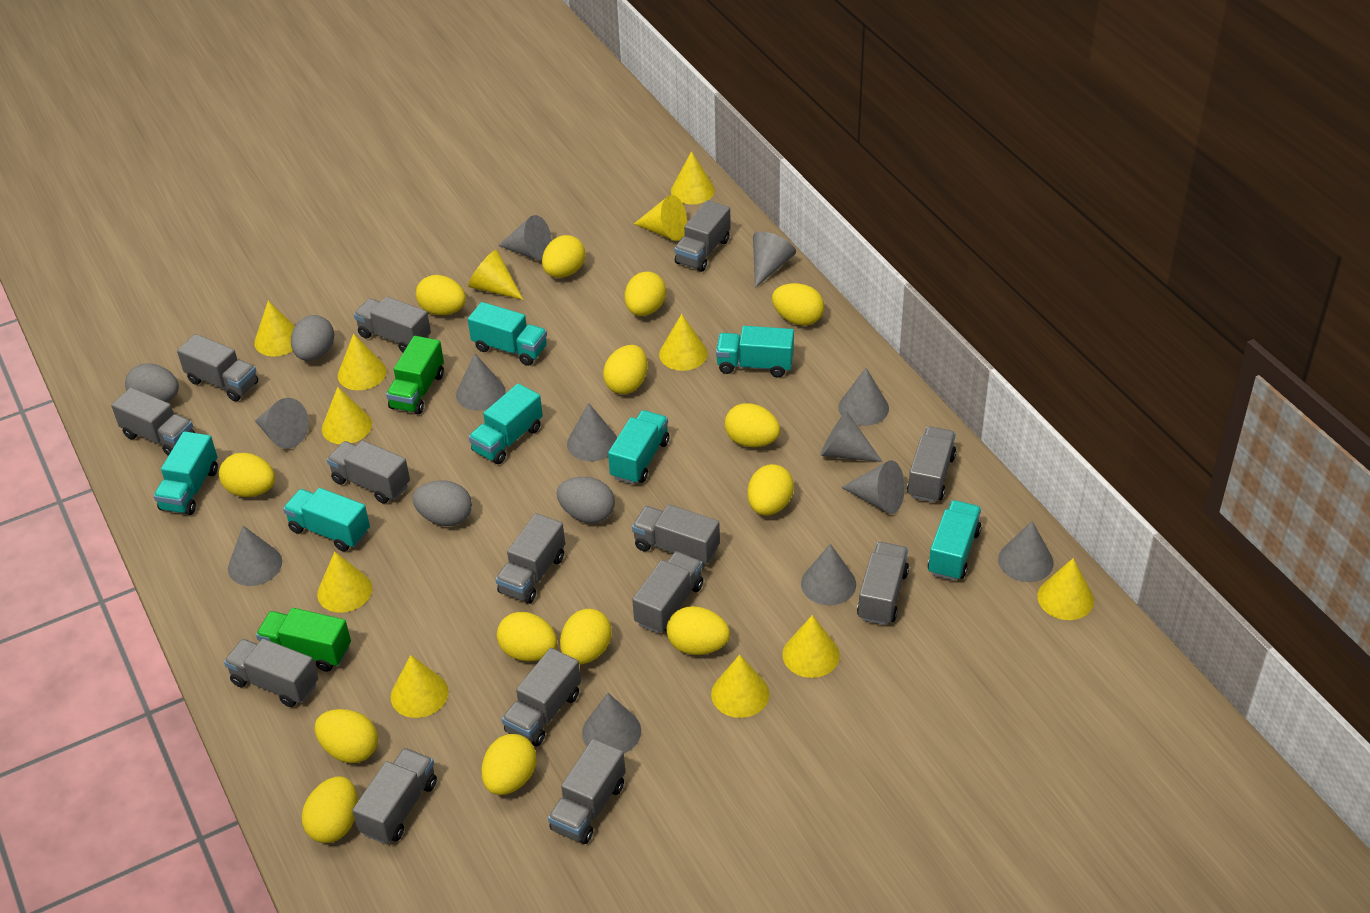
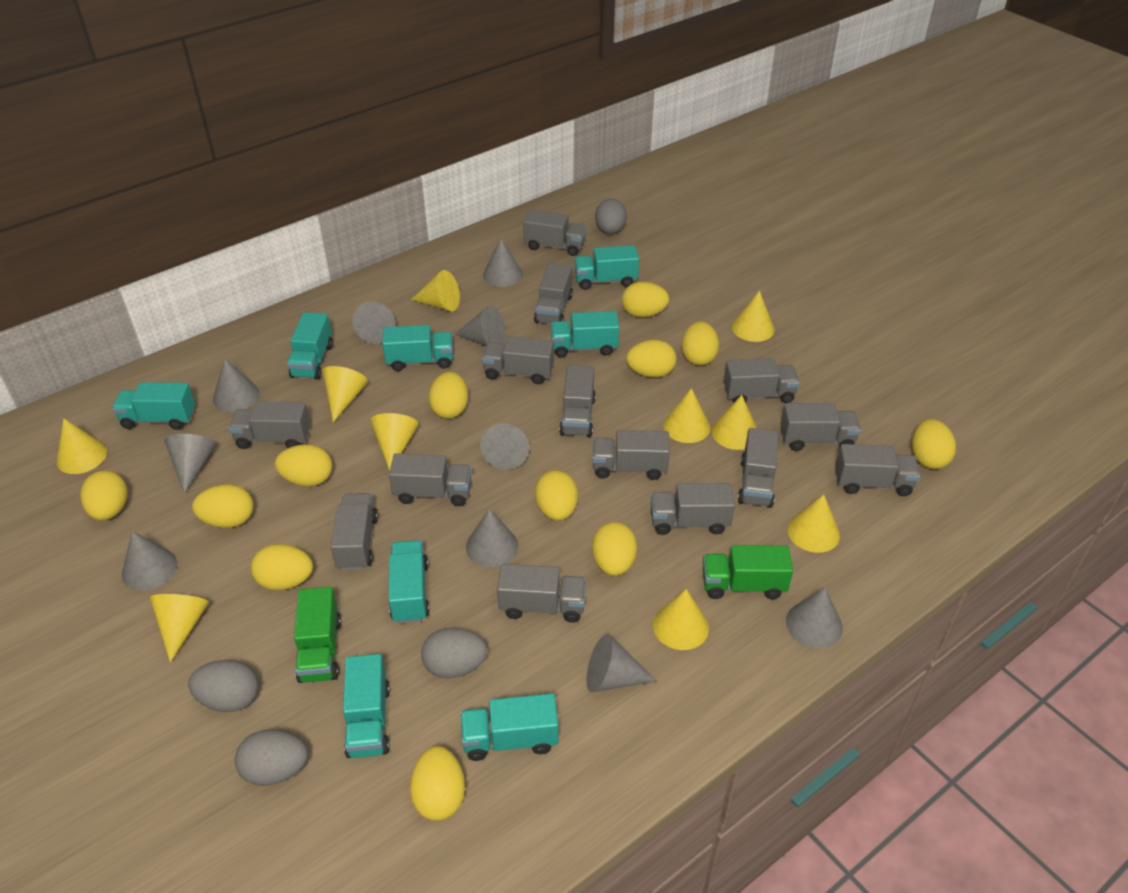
grey cone: 12 -> 10
turquoise truck: 7 -> 8
yellow cone: 12 -> 10
yellow egg: 14 -> 12

